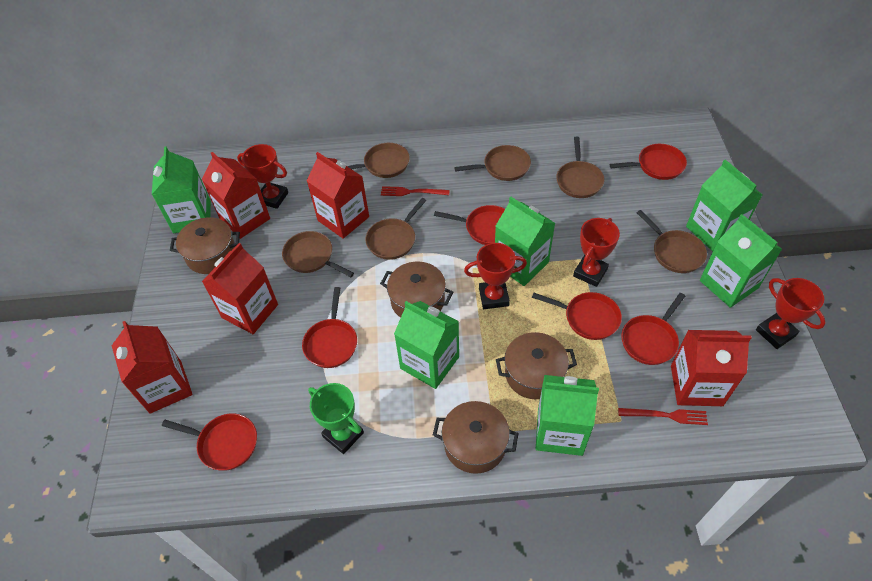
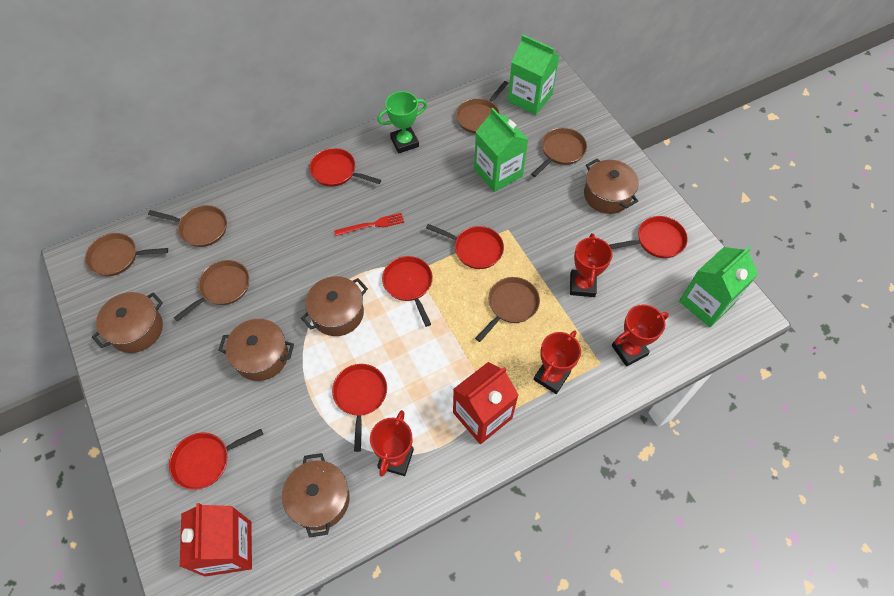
brown pot: 4 -> 5
green carton: 6 -> 3
red carton: 5 -> 2
red fork: 2 -> 1

